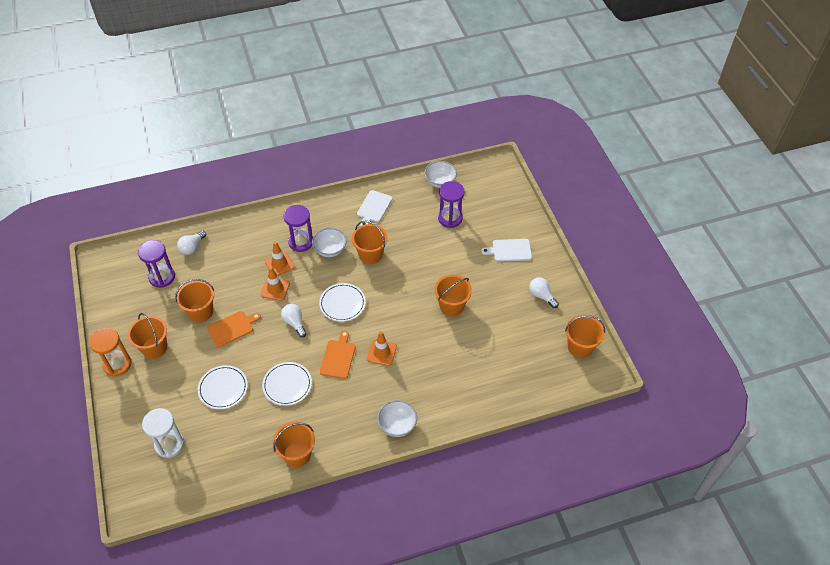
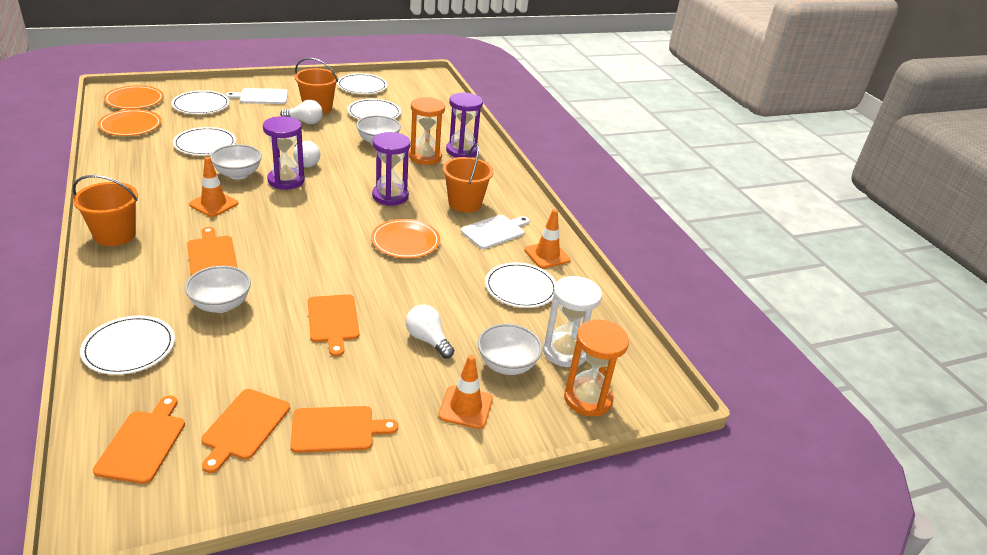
orange bucket: 6 -> 3
orange cutting board: 2 -> 5
orange hourglass: 1 -> 2
orange plate: 0 -> 3
white bowl: 3 -> 4
white plate: 3 -> 6

